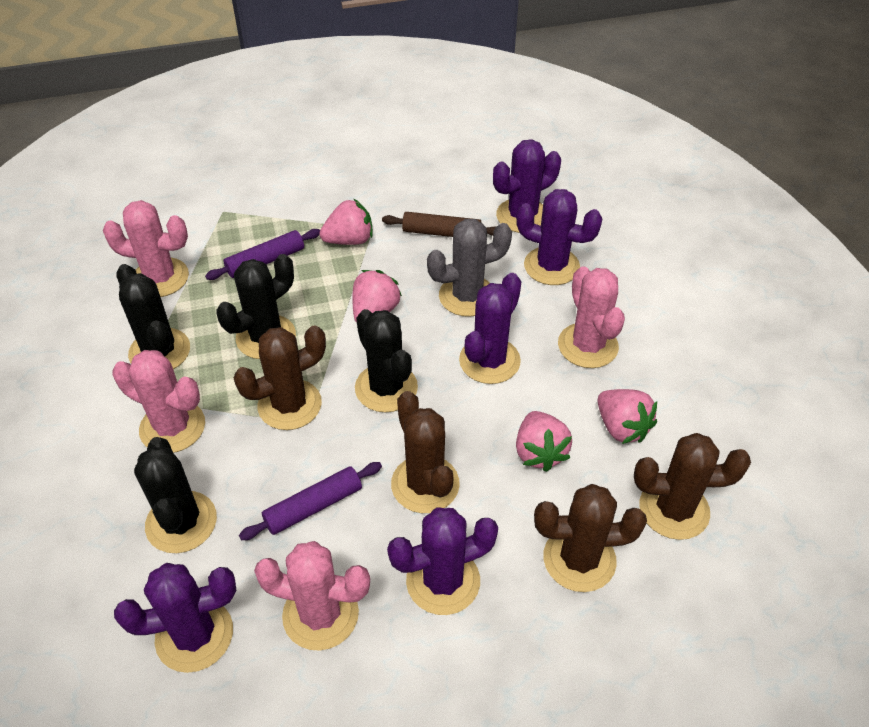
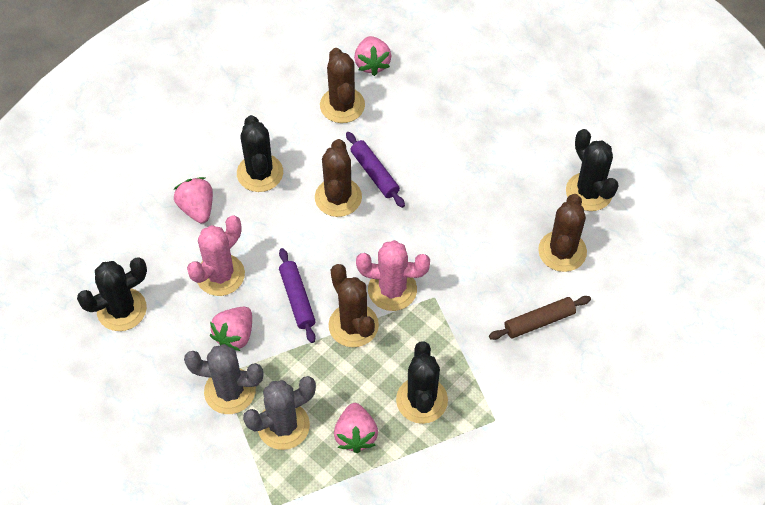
grey cactus: 1 -> 2
pink cactus: 4 -> 2
purple cactus: 5 -> 0

